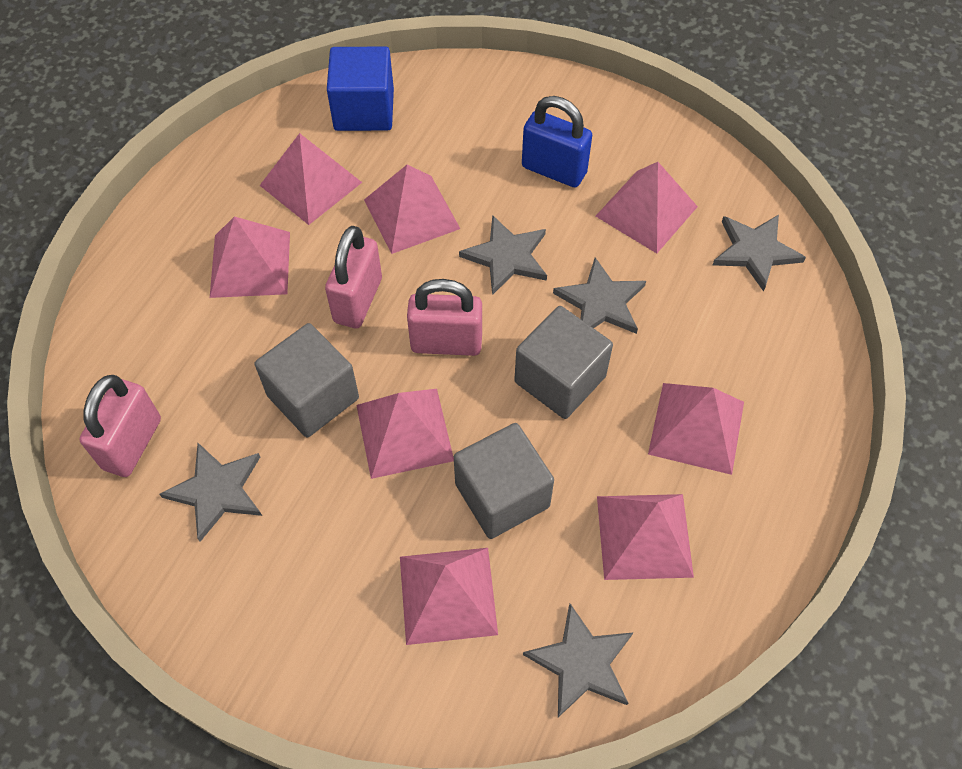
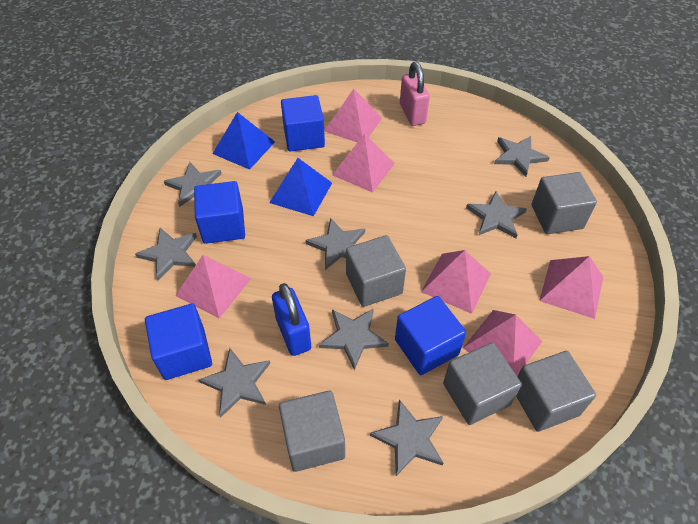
blue cube: 1 -> 4
blue pyramid: 0 -> 2
grey cube: 3 -> 5
grey star: 5 -> 8
pink padlock: 3 -> 1
pink pyramid: 8 -> 6

